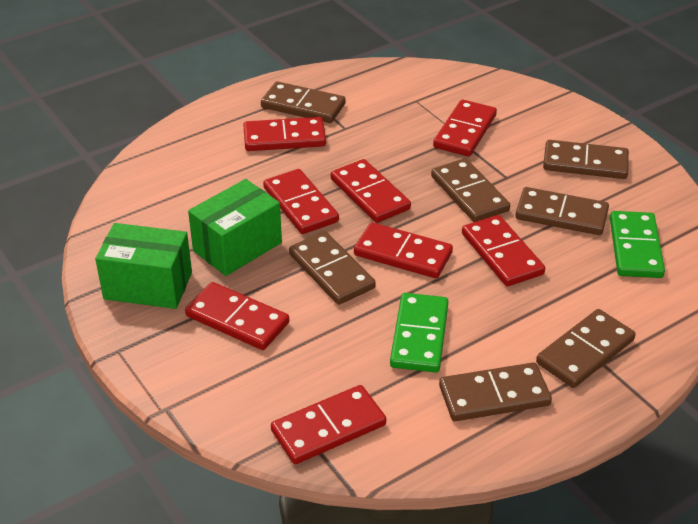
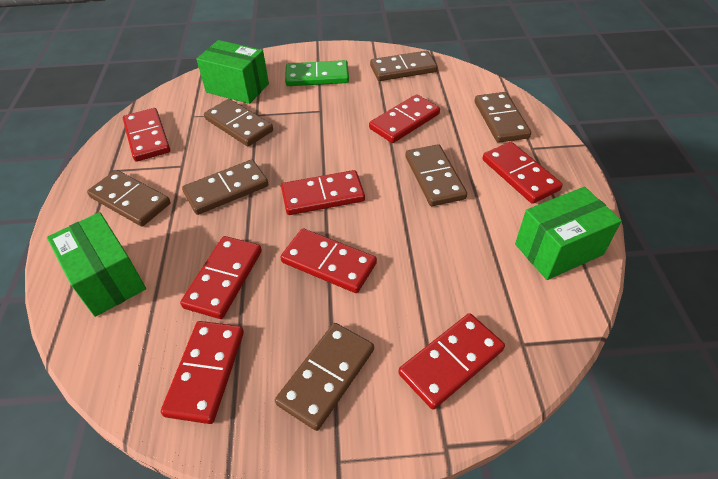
green box: 2 -> 3
green domino: 2 -> 1

